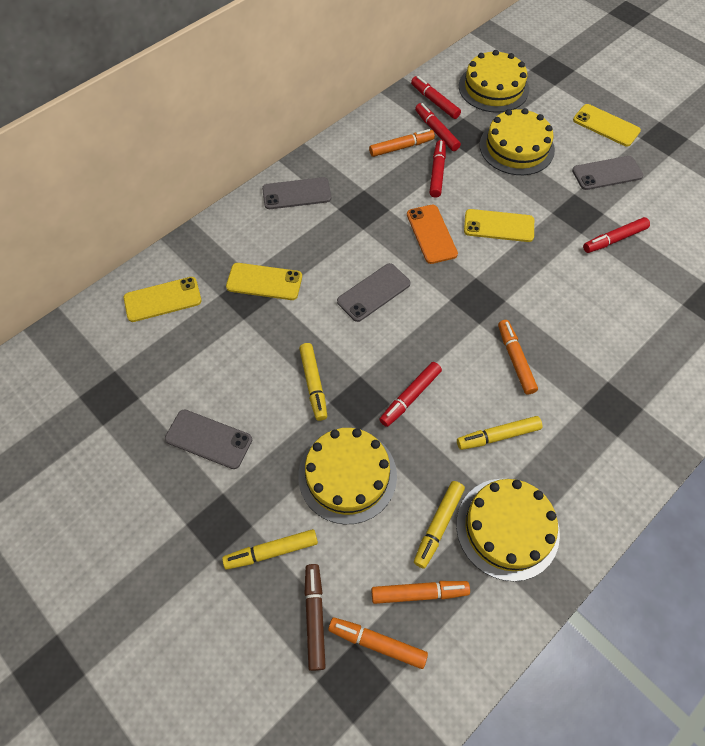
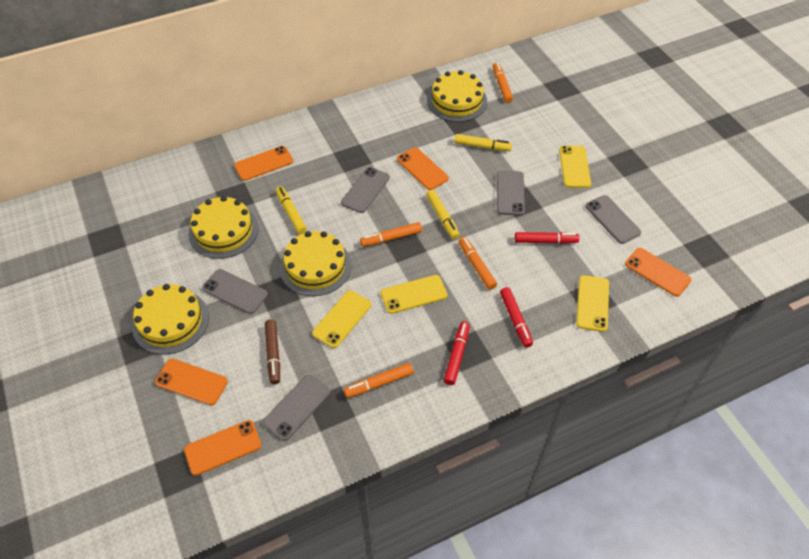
grey phone: 4 -> 5
orange phone: 1 -> 5
red marker: 5 -> 3
yellow marker: 4 -> 3

